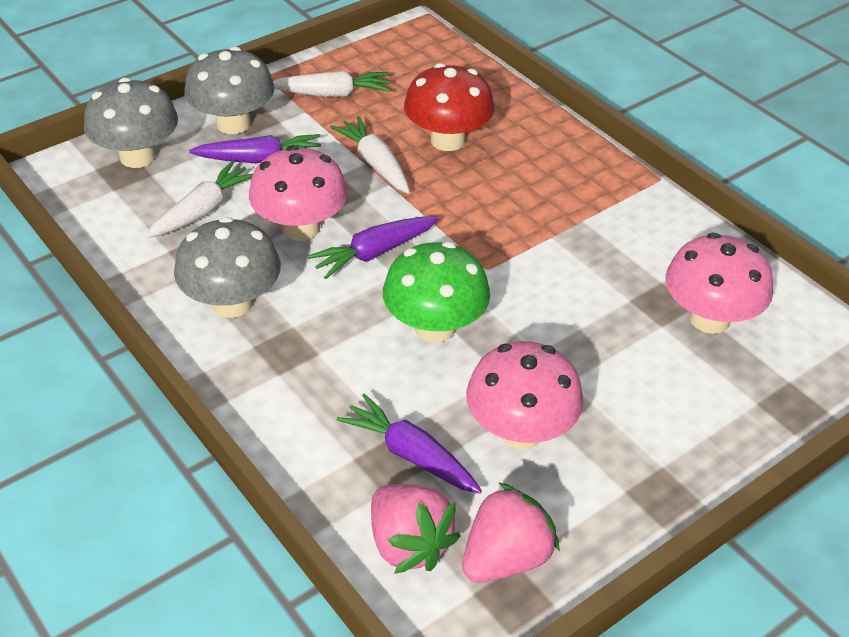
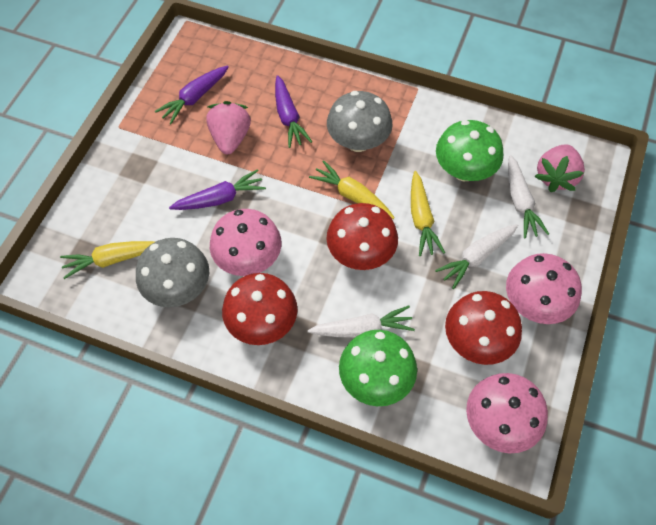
green mushroom: 1 -> 2
grey mushroom: 3 -> 2
red mushroom: 1 -> 3
yellow carrot: 0 -> 3

